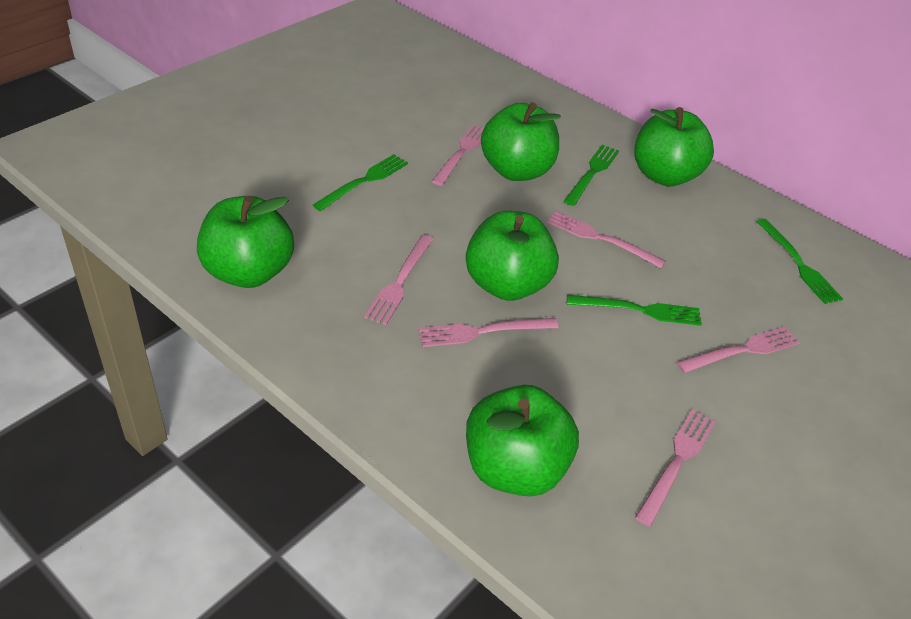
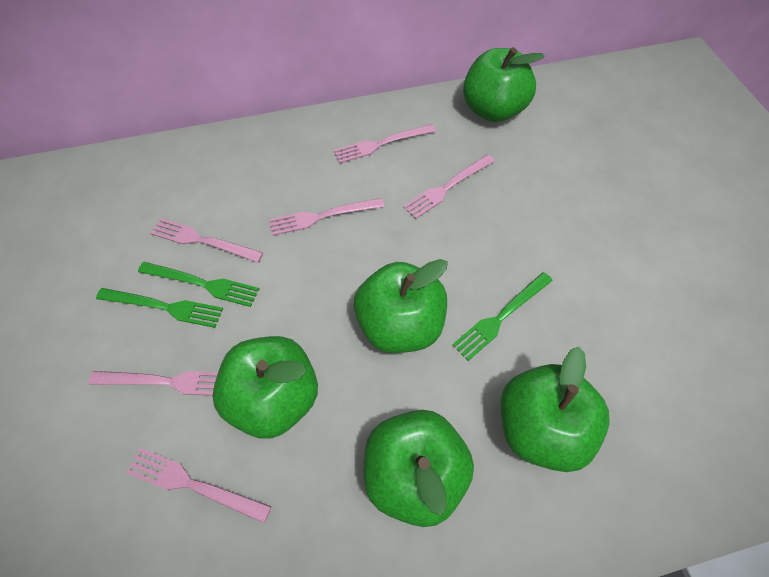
green fork: 4 -> 3

